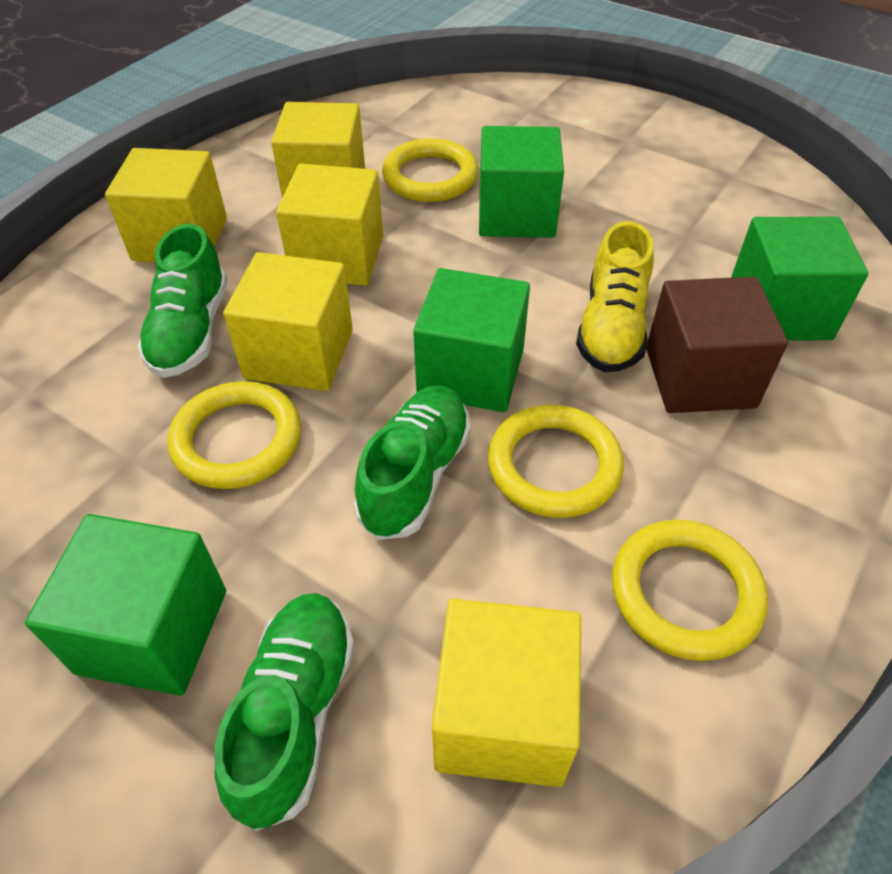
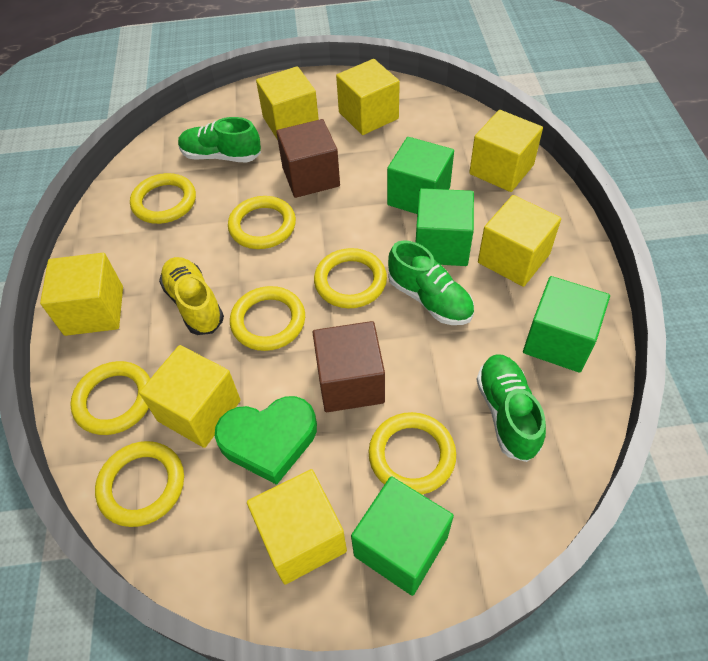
brown cube: 1 -> 2
green heart: 0 -> 1
yellow cube: 5 -> 7
yellow ring: 4 -> 7

